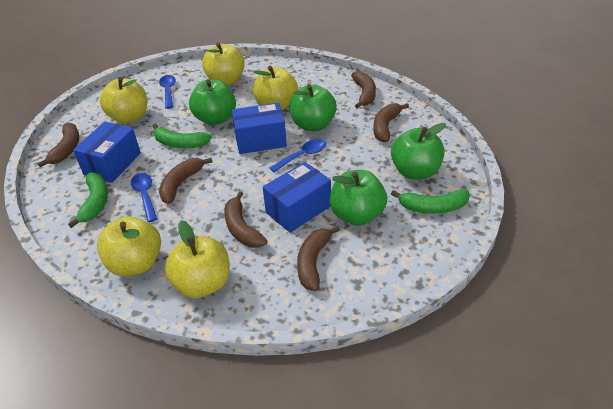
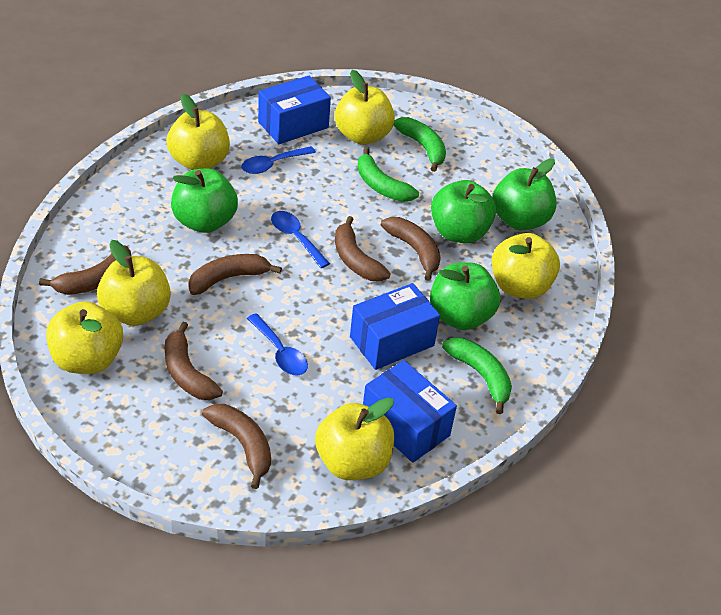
yellow apple: 5 -> 6

